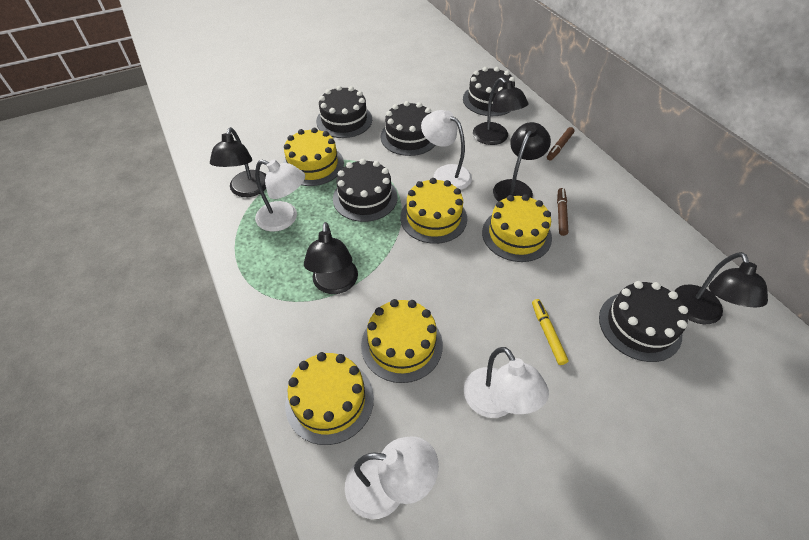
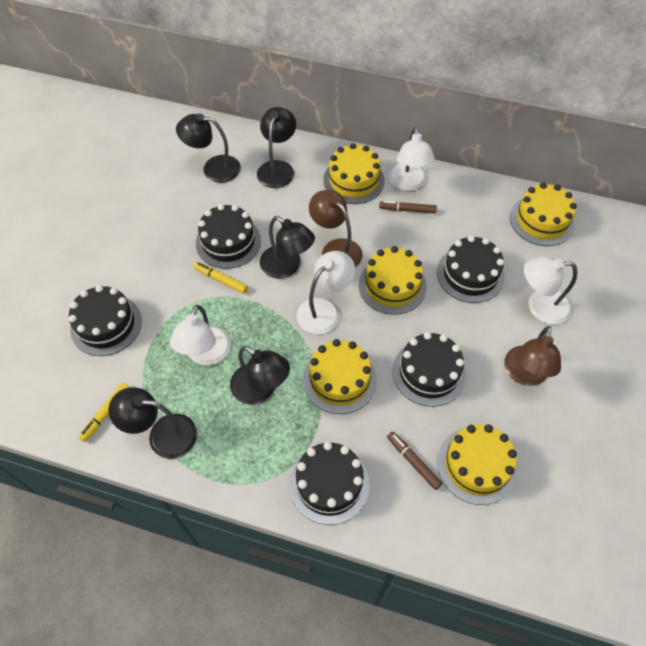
brown lamp: 0 -> 2
yellow marker: 1 -> 2

